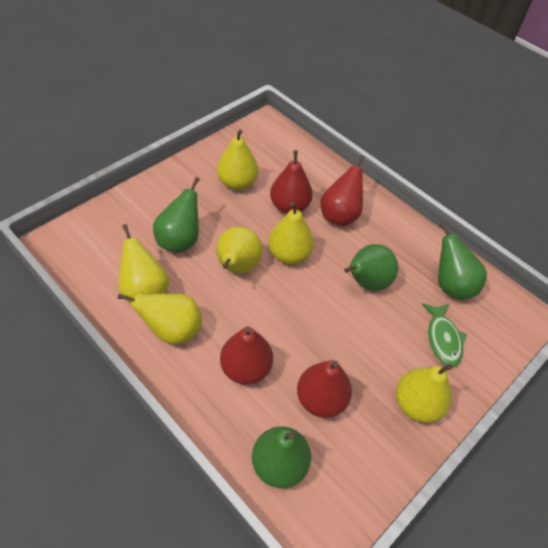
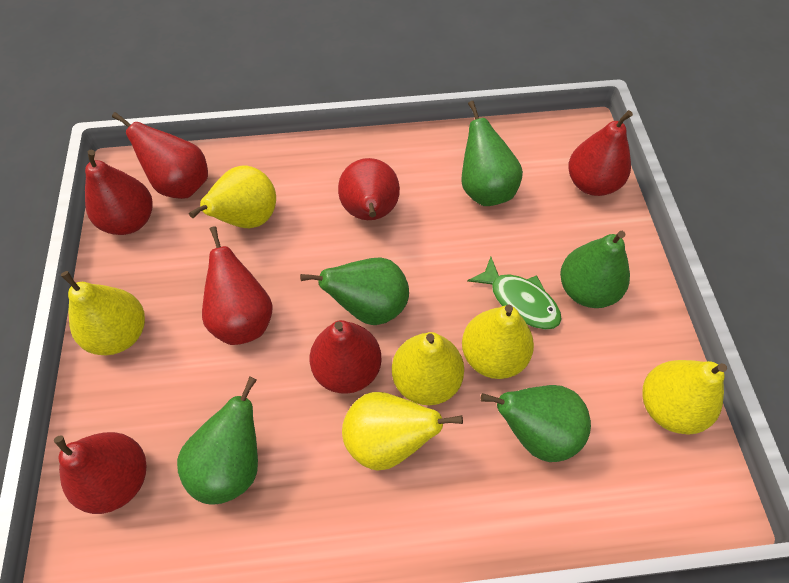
green pear: 4 -> 5
red pear: 4 -> 7

